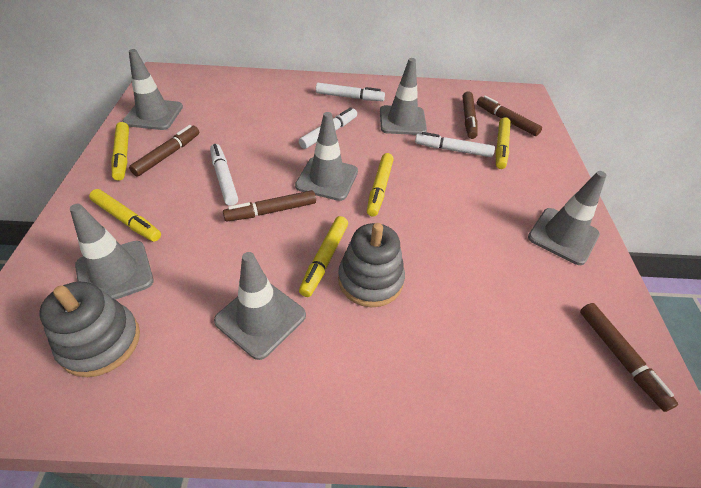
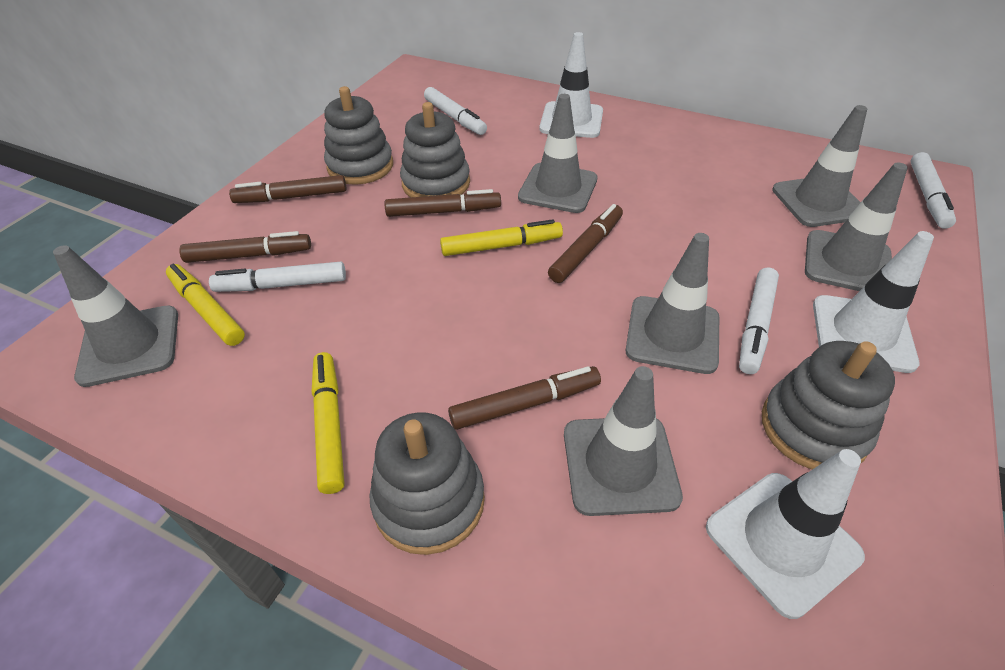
grey stacking toy: 2 -> 4
white traffic cone: 0 -> 3
yellow marker: 5 -> 3

